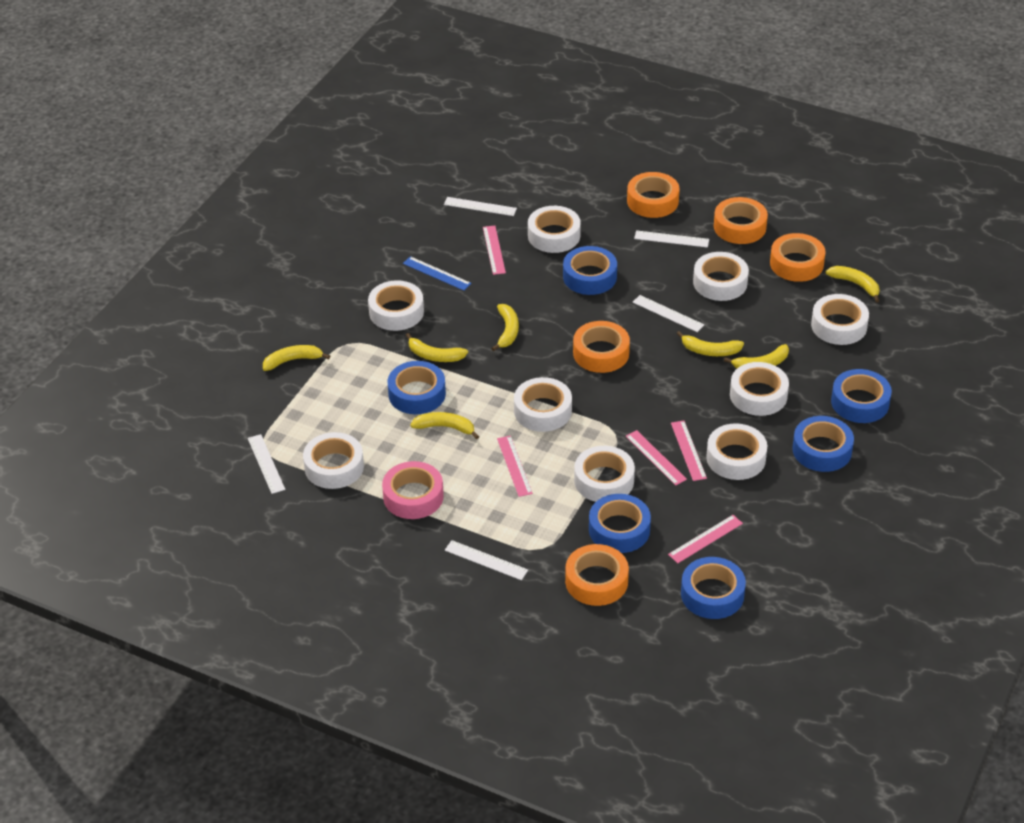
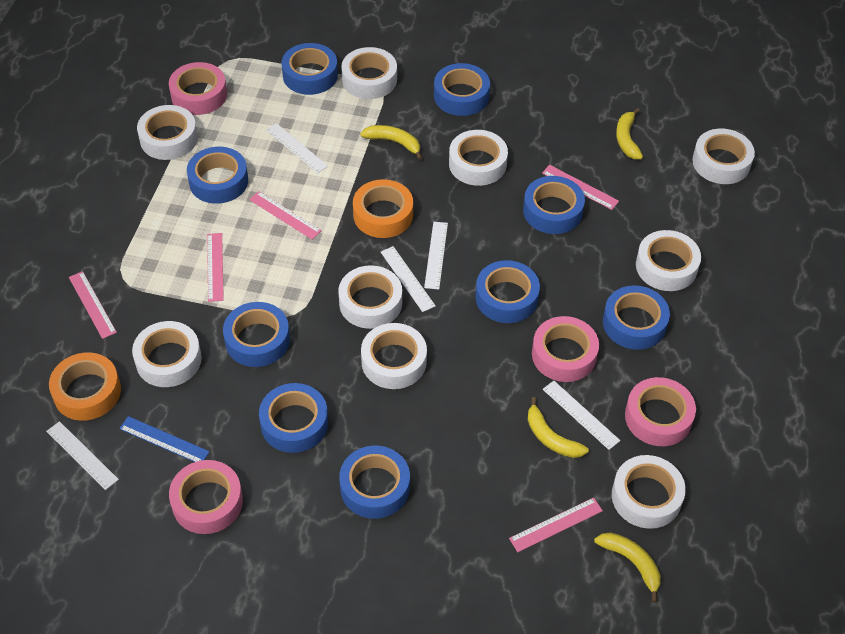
blue tape: 6 -> 9
orange tape: 5 -> 2
pink tape: 1 -> 4
yellow banana: 7 -> 4

